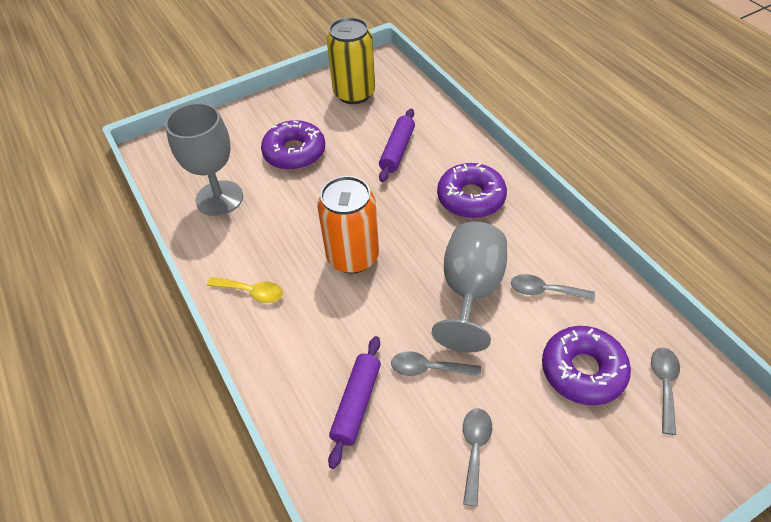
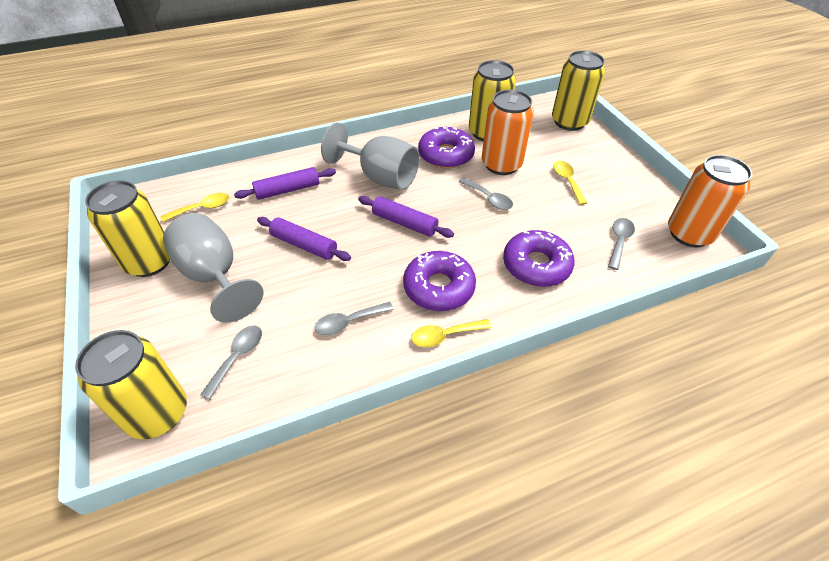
orange can: 1 -> 2
purple rolling pin: 2 -> 3
yellow can: 1 -> 4
yellow spoon: 1 -> 3

